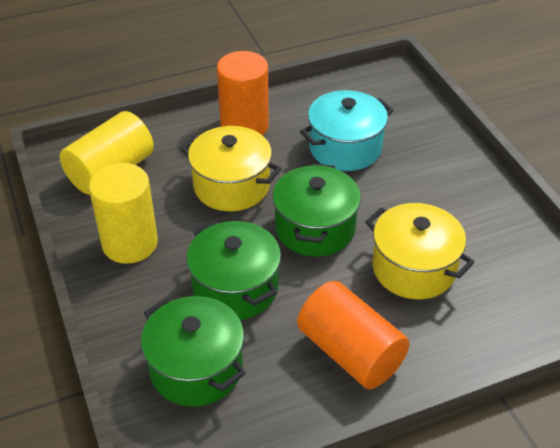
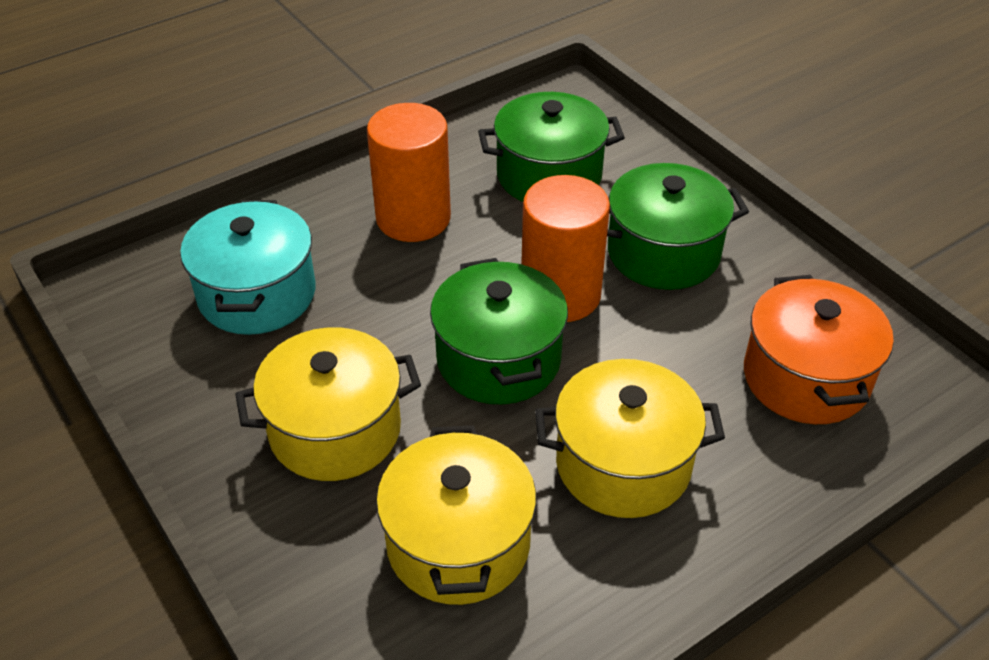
orange pot: 0 -> 1
yellow cylinder: 2 -> 0
yellow pot: 2 -> 3

